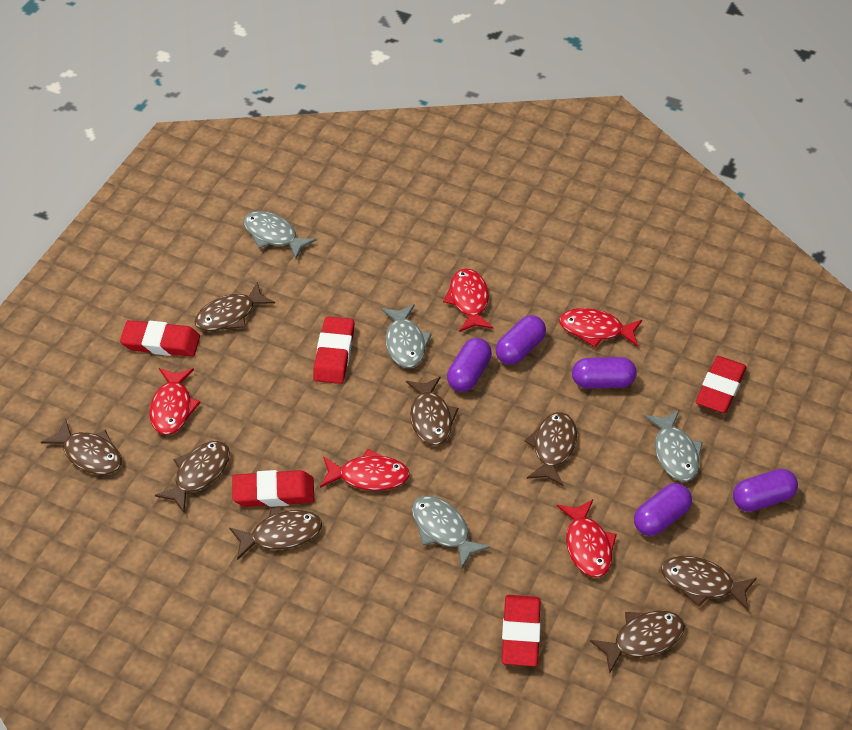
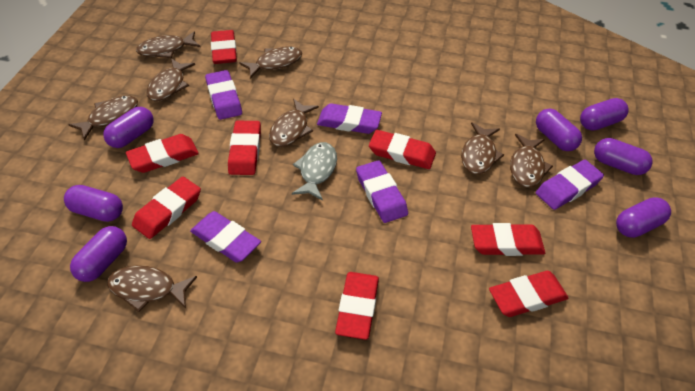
grey fish: 4 -> 1
purple capsule: 5 -> 7
purple eraser: 0 -> 5
red eraser: 5 -> 8
red fish: 5 -> 0

